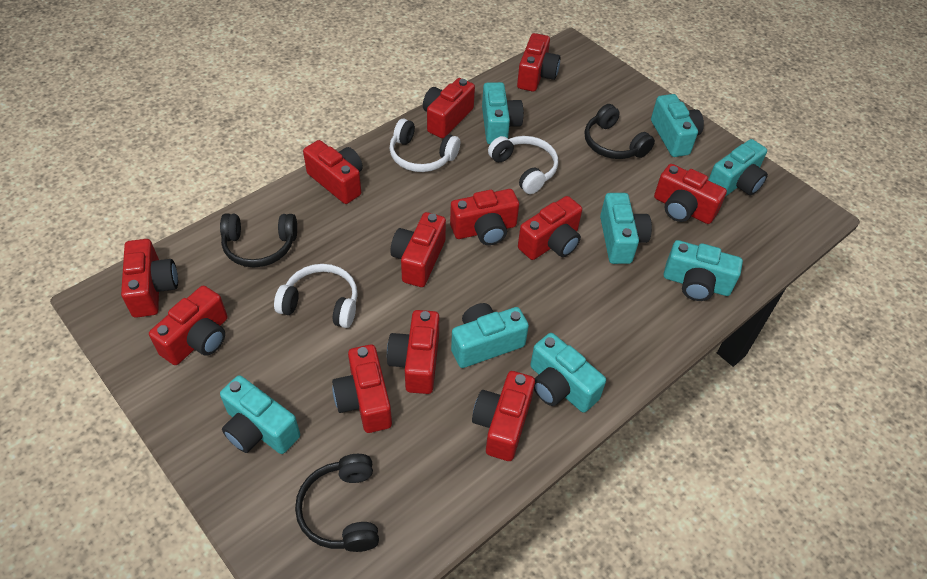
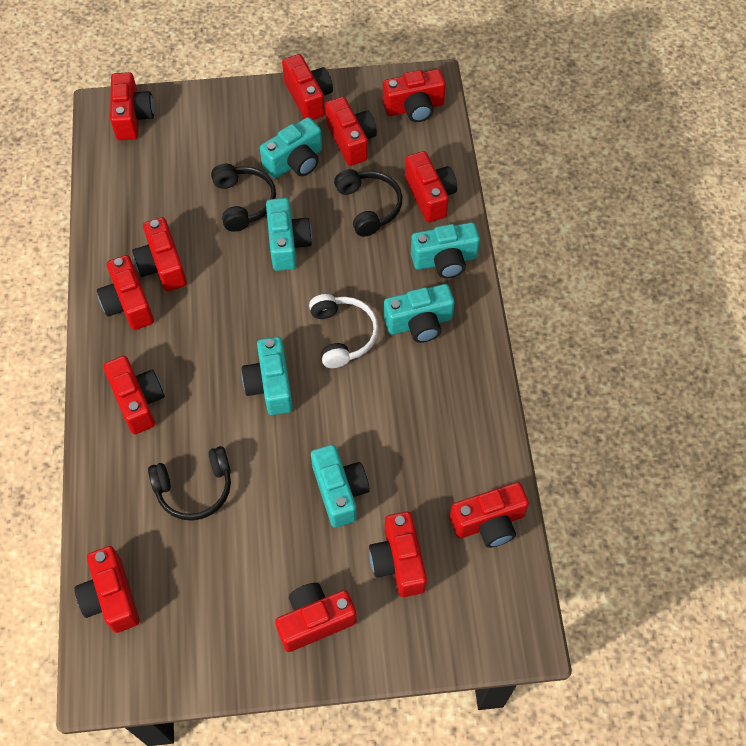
turquoise camera: 8 -> 6
white headphones: 3 -> 1

